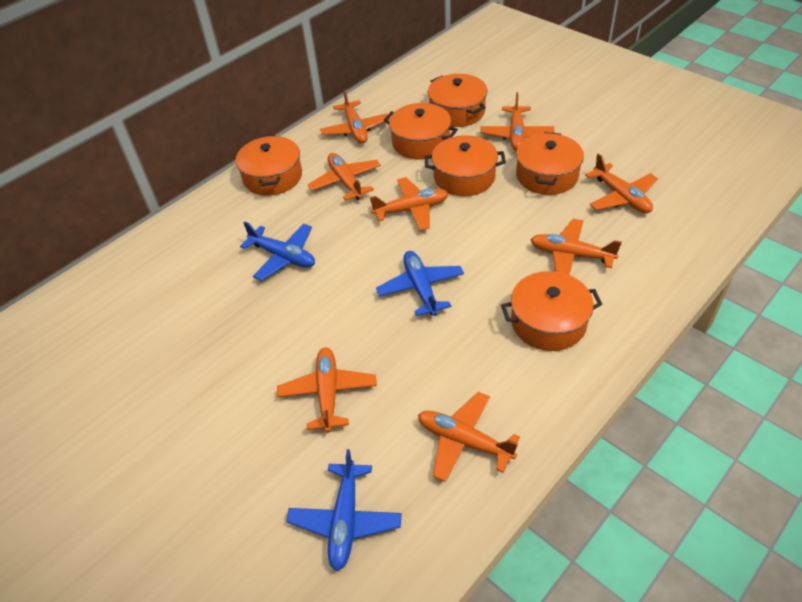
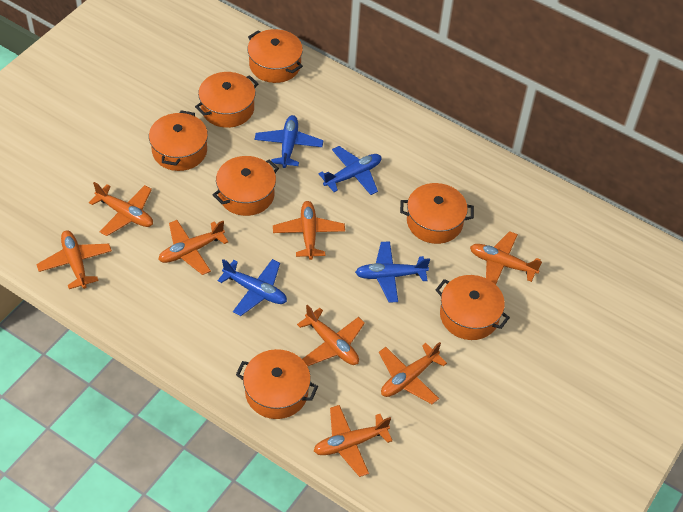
blue plane: 3 -> 4
orange pot: 6 -> 7

